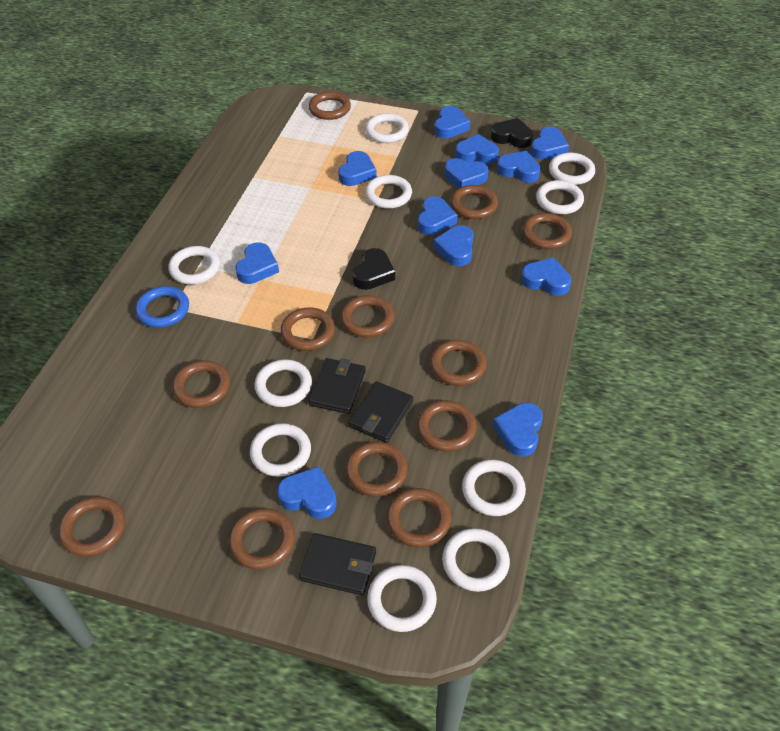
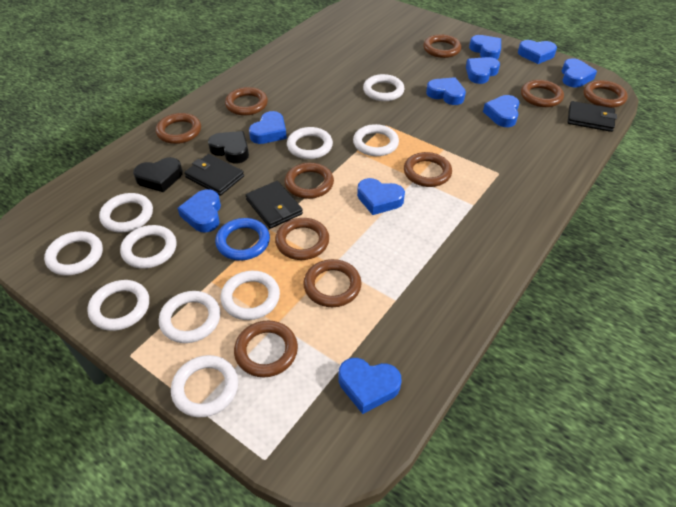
blue heart: 12 -> 10
brown ring: 12 -> 10

